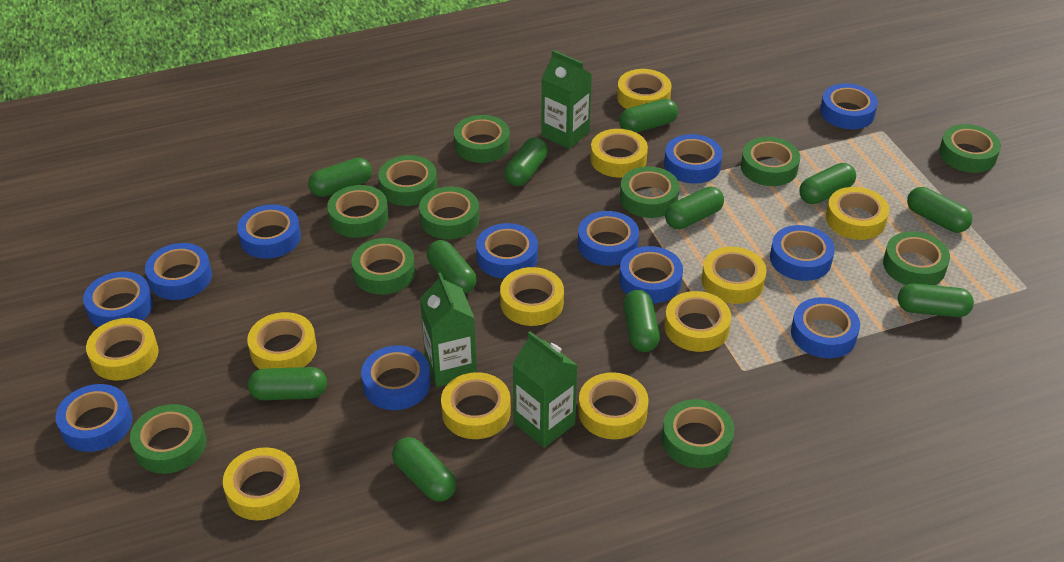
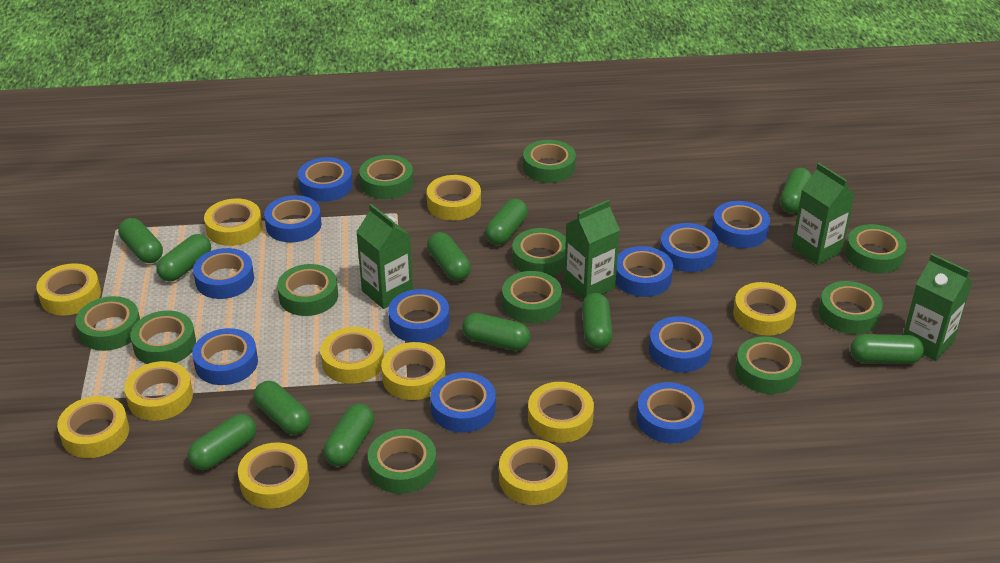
blue tape: 12 -> 11
green carton: 3 -> 4

